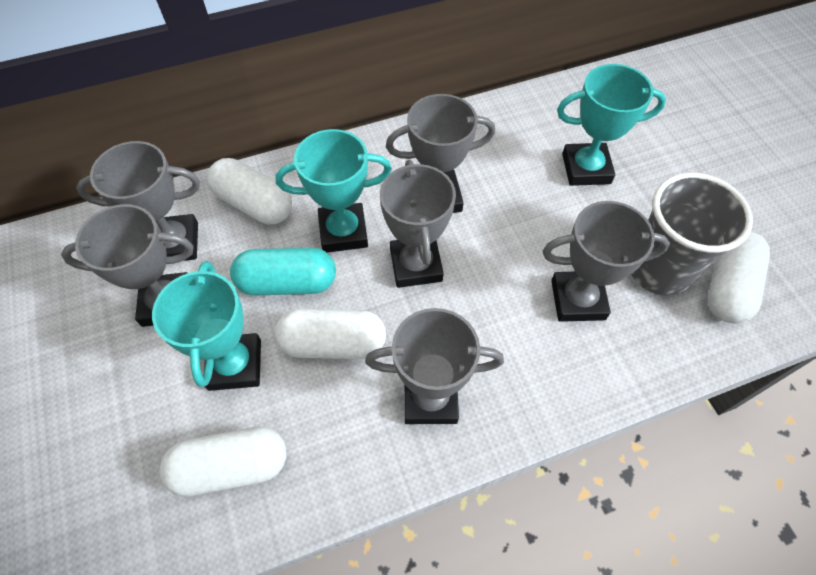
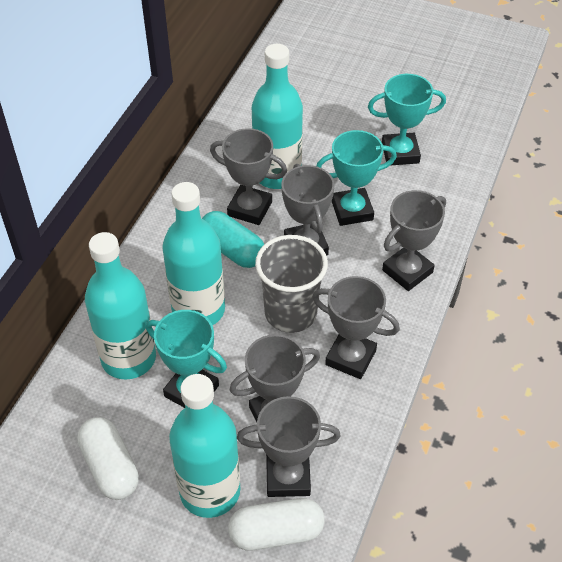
turquoise bottle: 0 -> 4
white capsule: 4 -> 2

